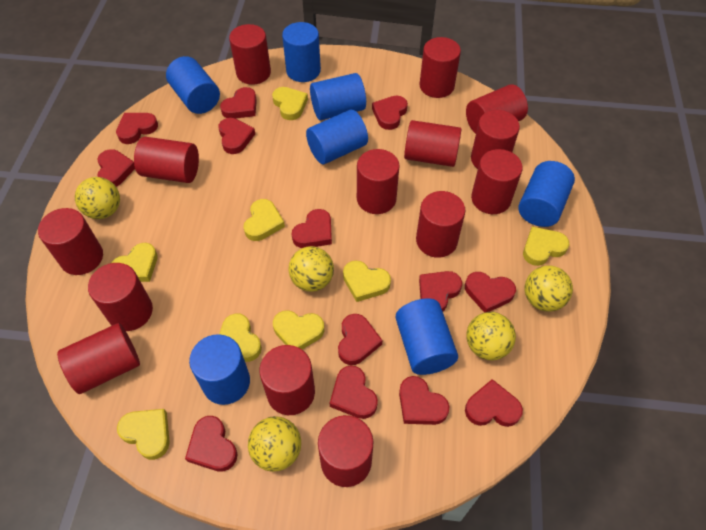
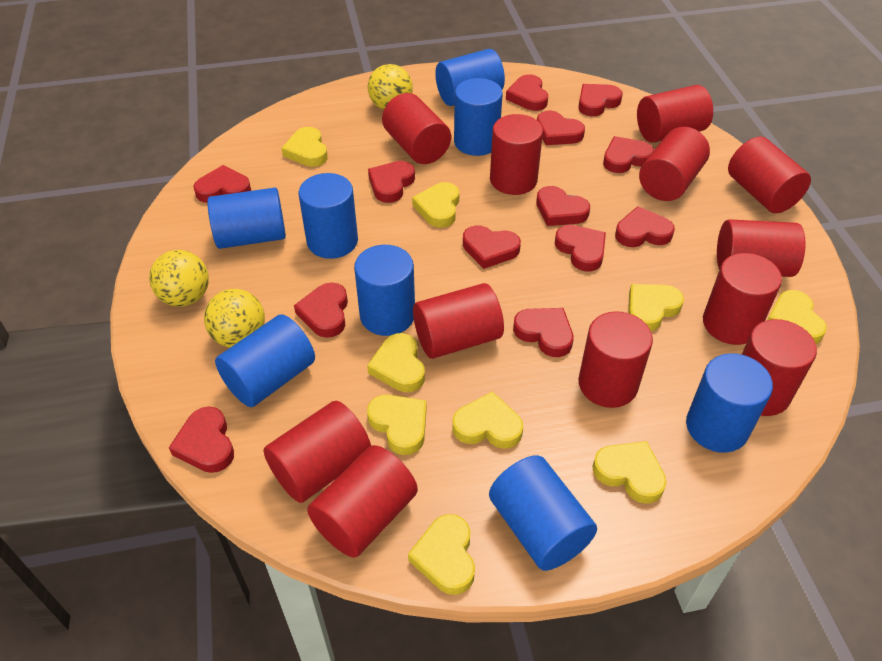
blue cylinder: 7 -> 8
red cylinder: 14 -> 12
yellow ball: 5 -> 3
yellow heart: 8 -> 9

